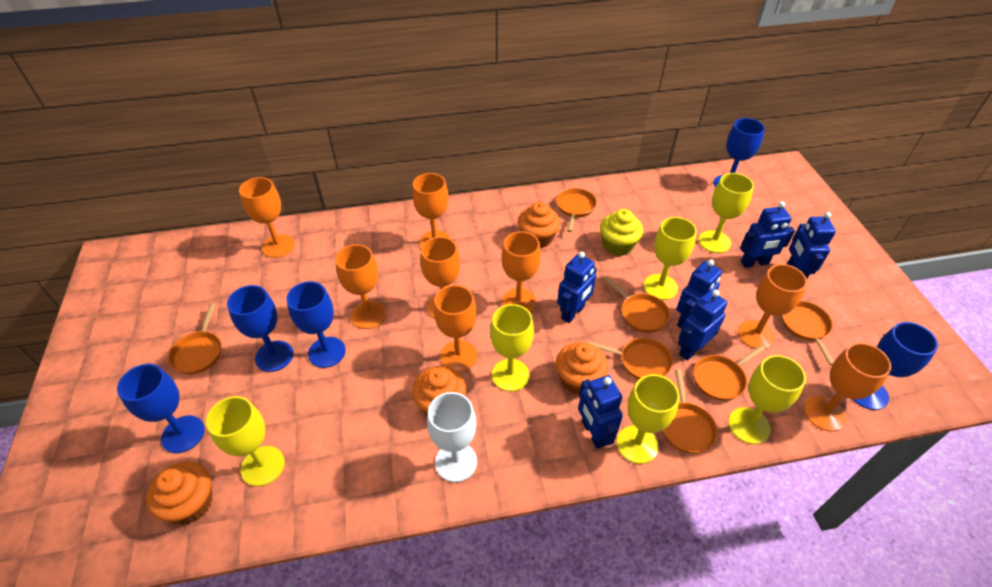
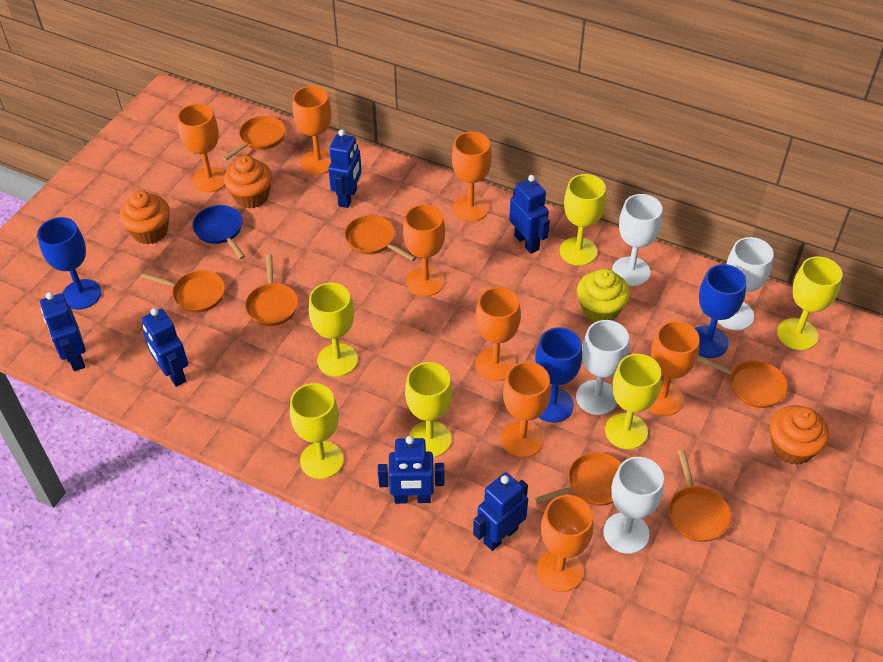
blue goblet: 5 -> 3
blue pan: 0 -> 1
orange cupcake: 4 -> 3
white goblet: 1 -> 4

